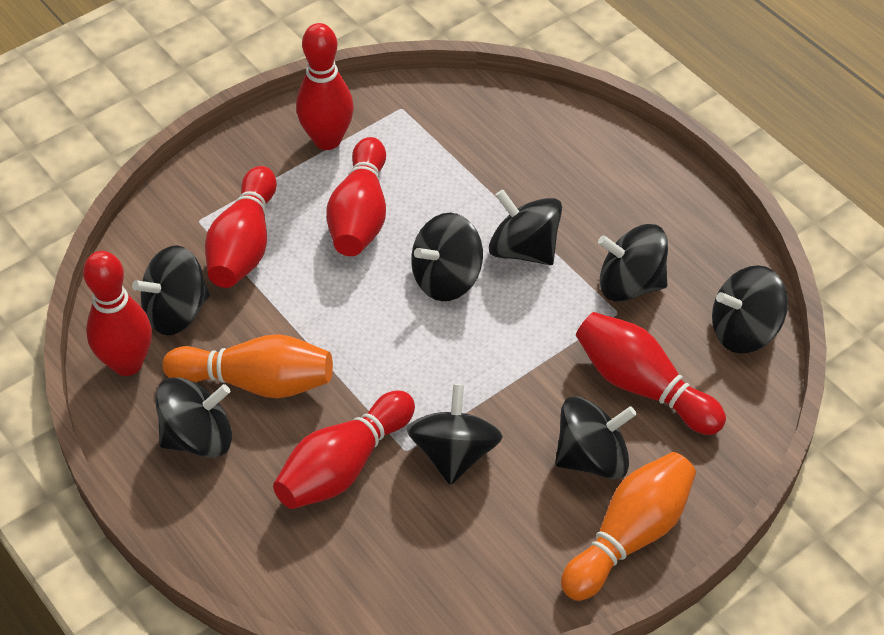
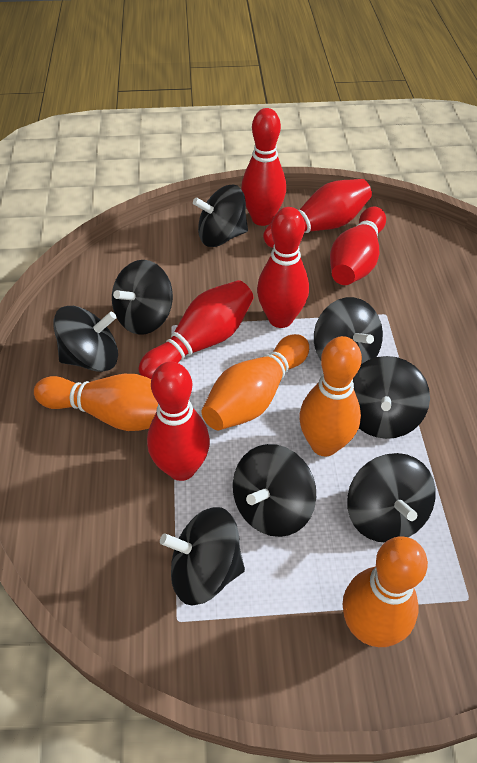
orange bowling pin: 2 -> 4

